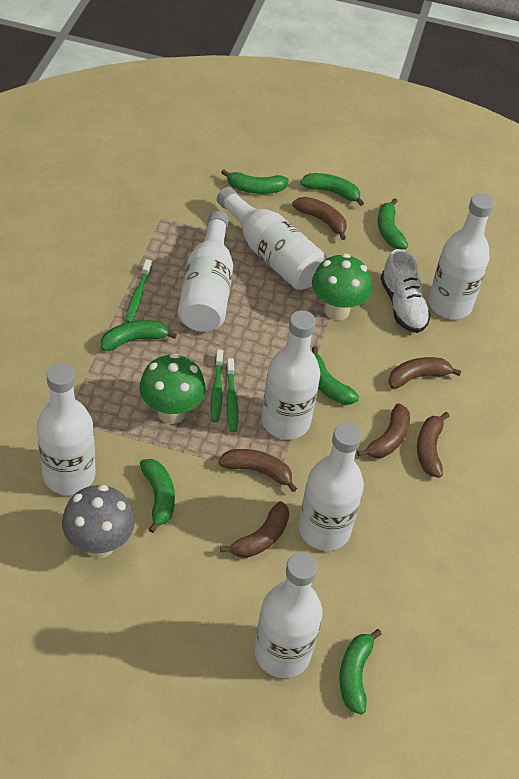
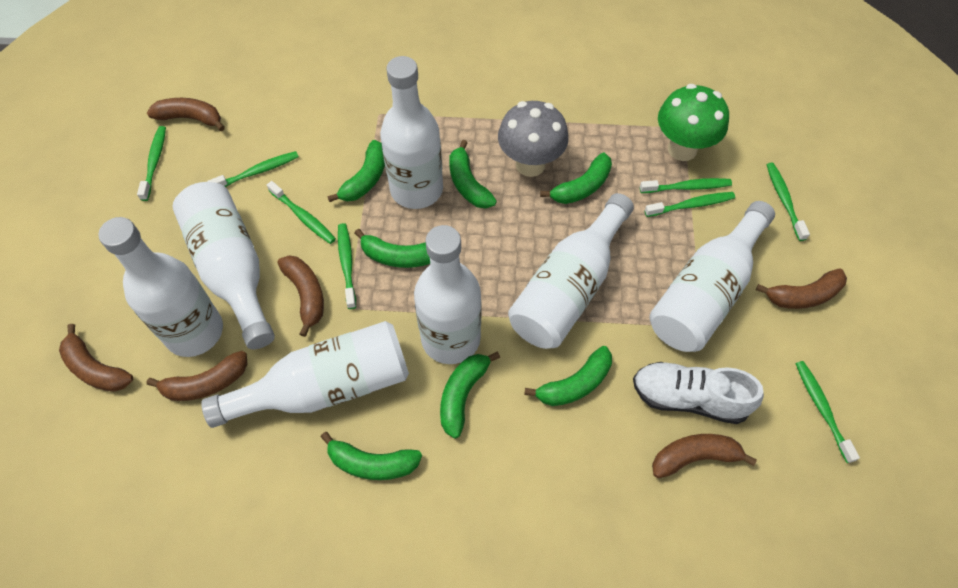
green mushroom: 2 -> 1
green toothbrush: 3 -> 8

